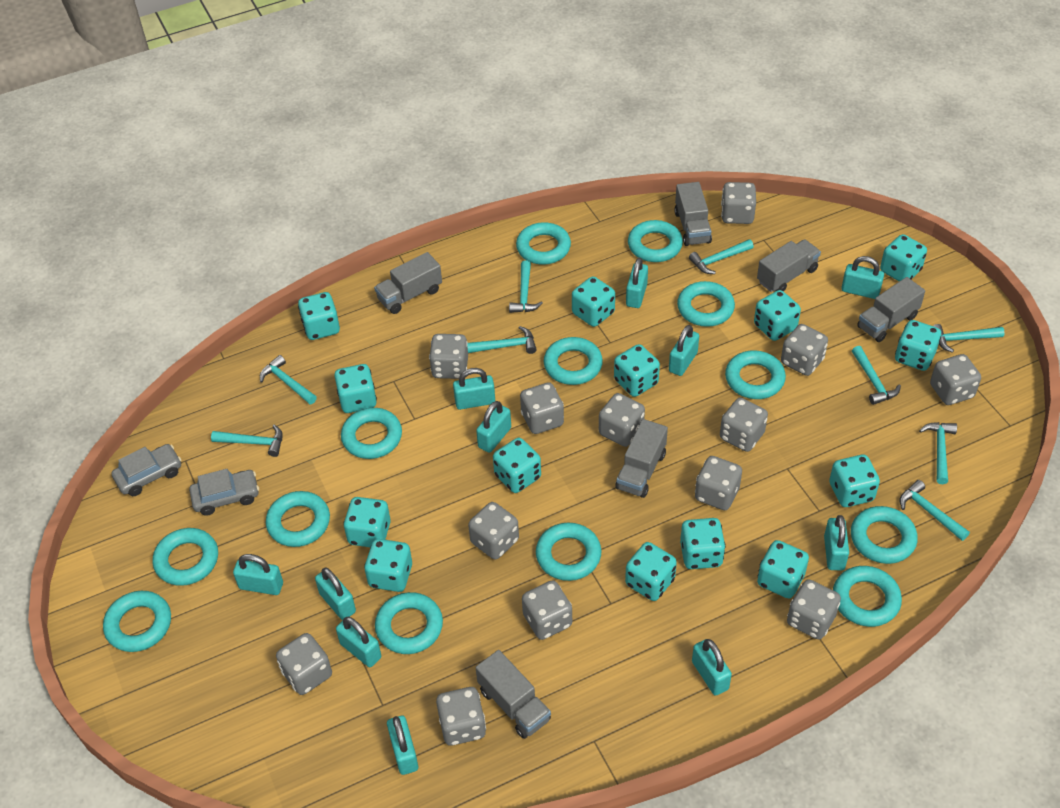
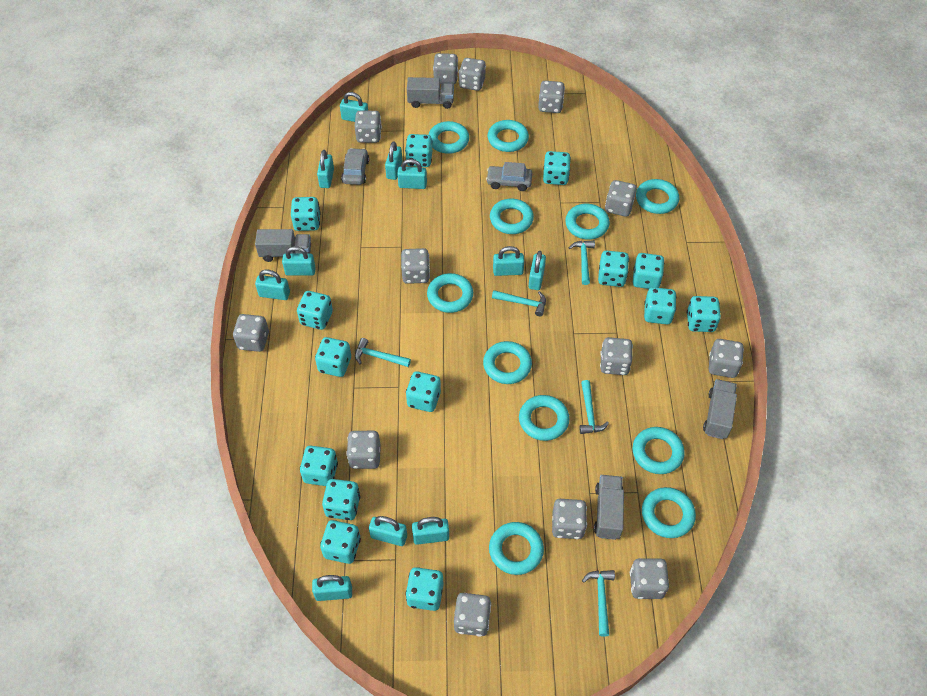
grey truck: 6 -> 4
turquoise hammer: 9 -> 5
turquoise ring: 13 -> 11

